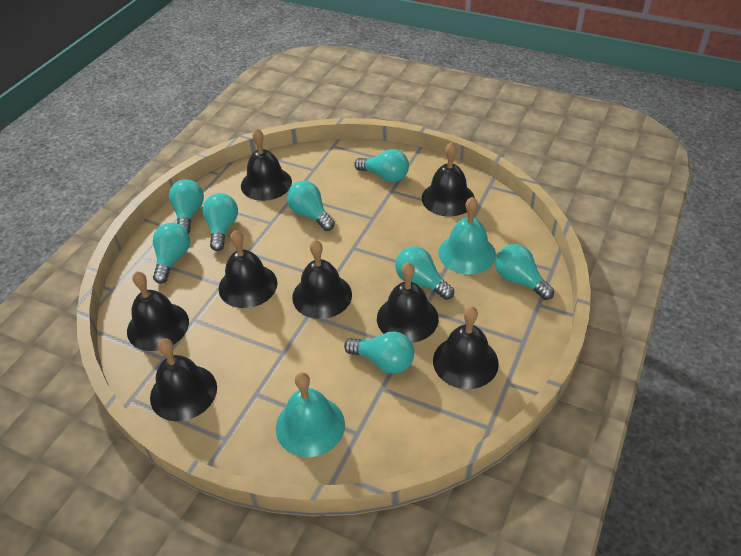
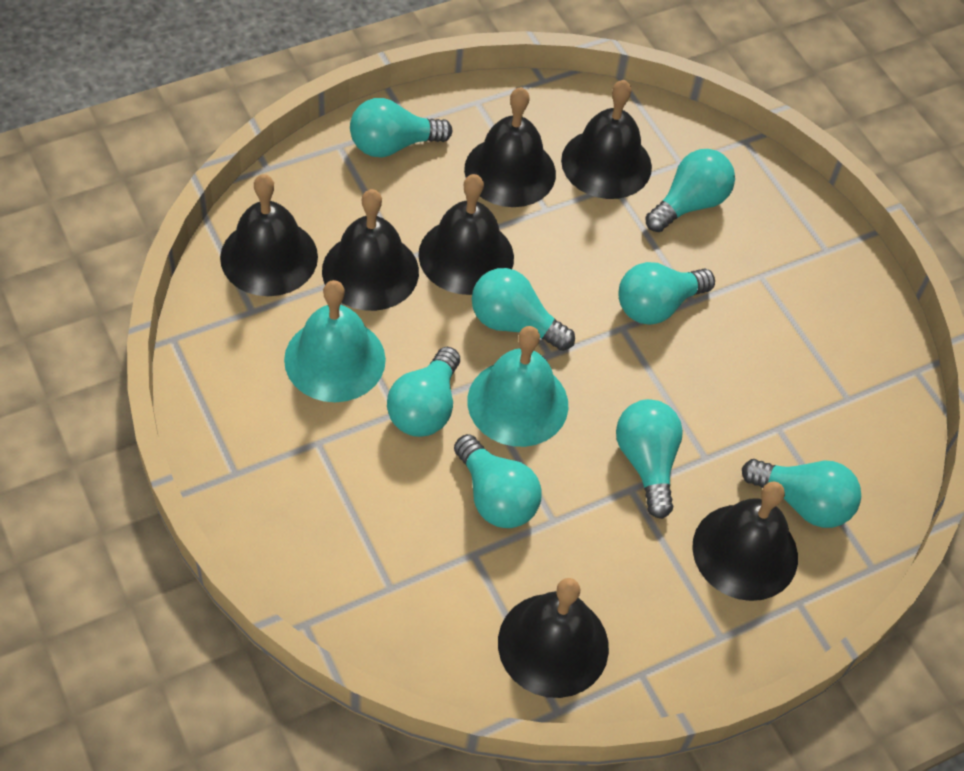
black bell: 8 -> 7

